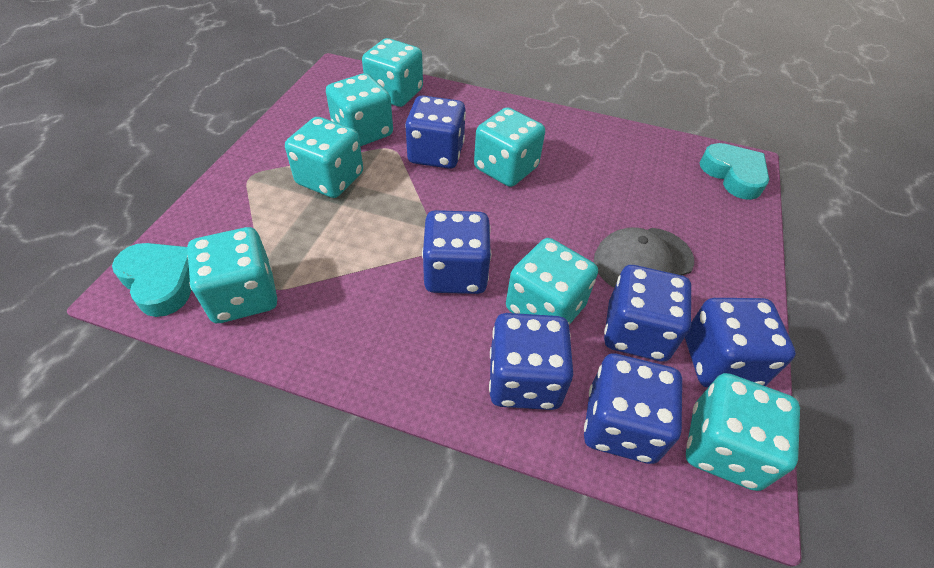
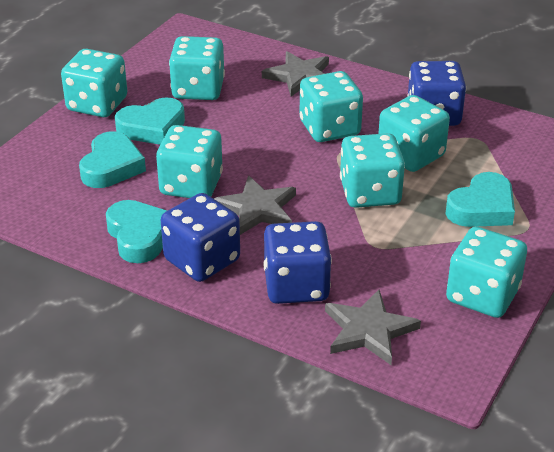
blue dice: 6 -> 3
grey cap: 1 -> 0
grey star: 0 -> 3
turquoise heart: 2 -> 4

